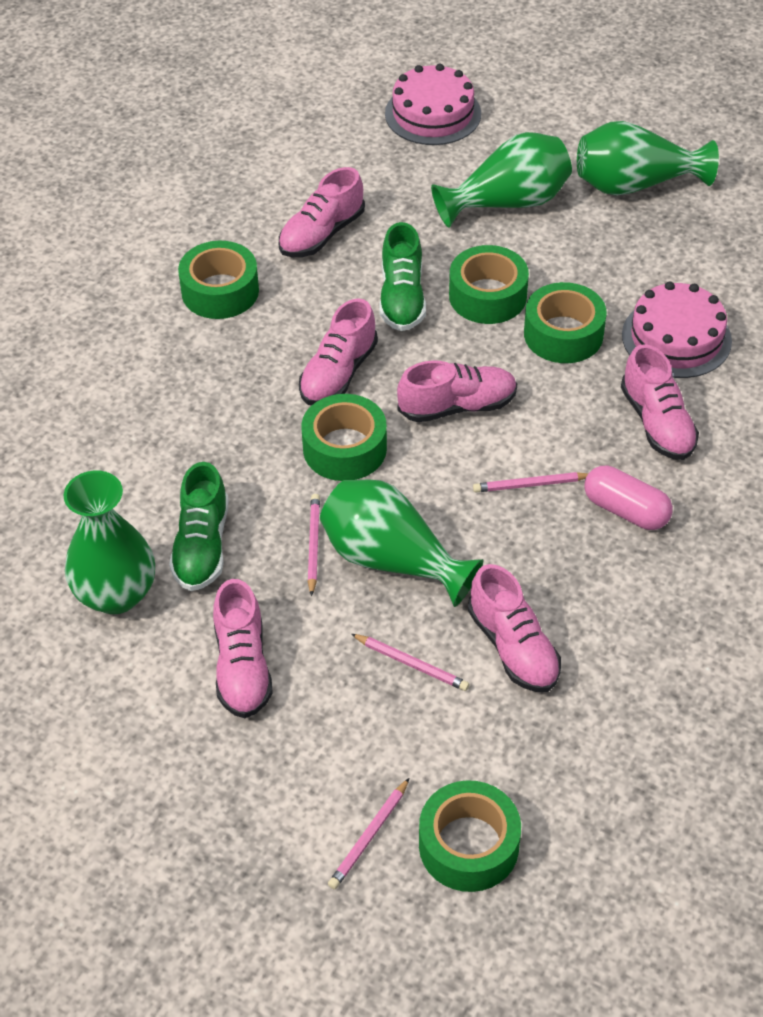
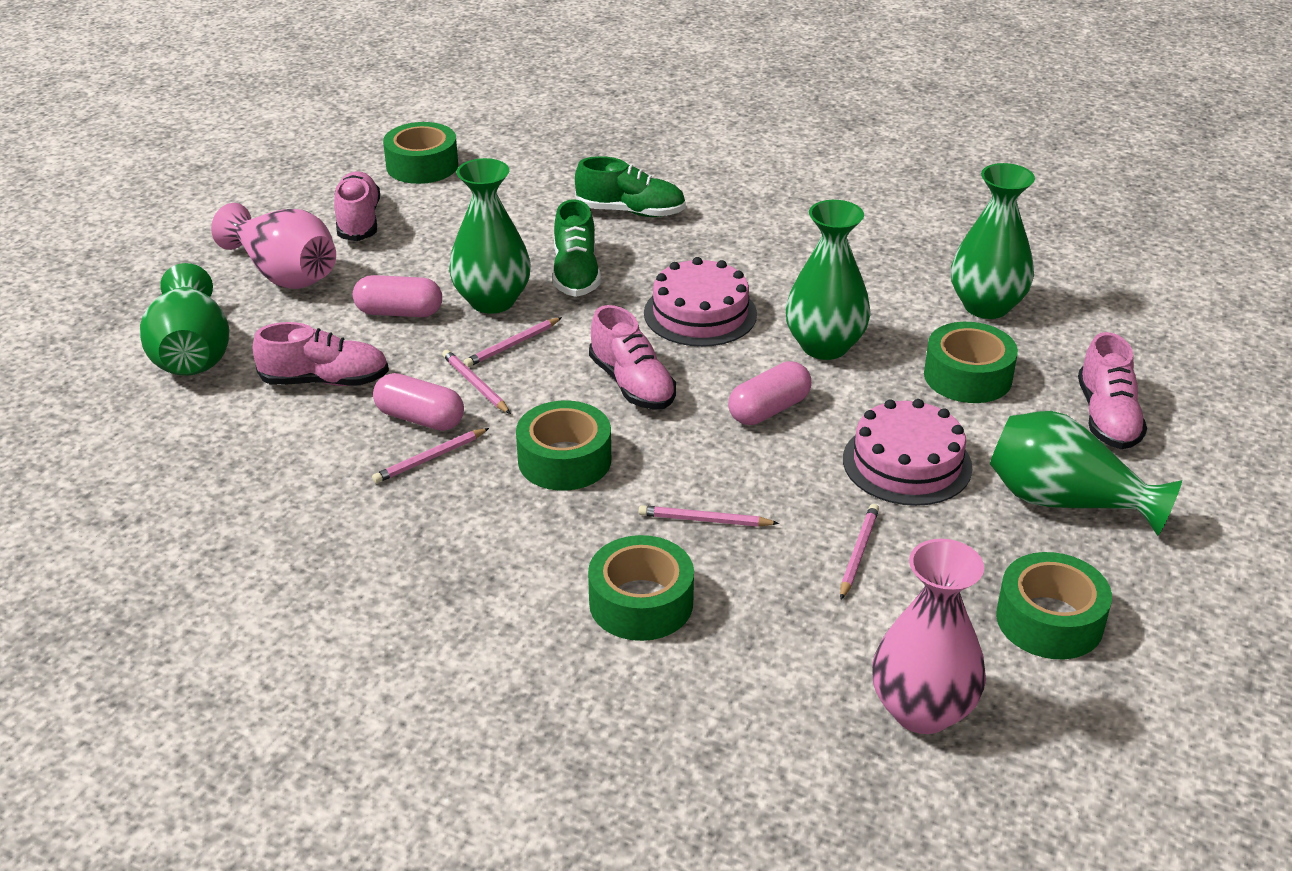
green vase: 4 -> 5
pink capsule: 1 -> 3
pink pencil: 4 -> 5
pink shoe: 6 -> 4
pink vase: 0 -> 2

